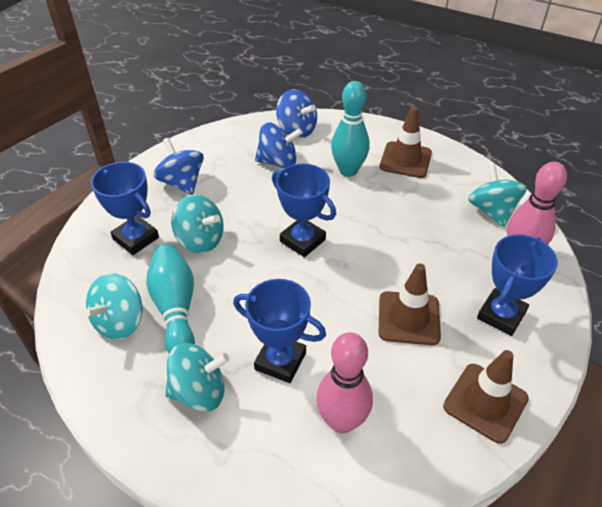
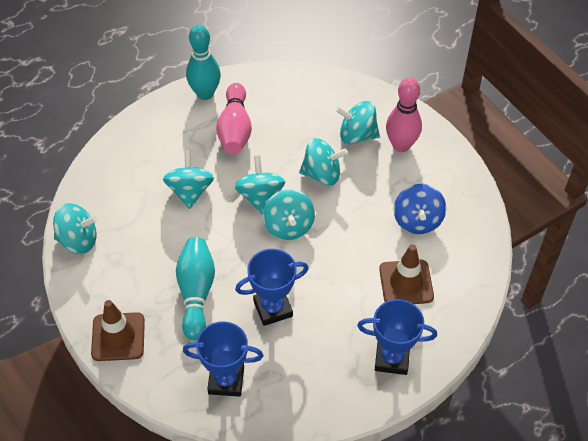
blue spinning top: 3 -> 1
blue trophy: 4 -> 3
brown traffic cone: 3 -> 2
turquoise spinning top: 4 -> 6

